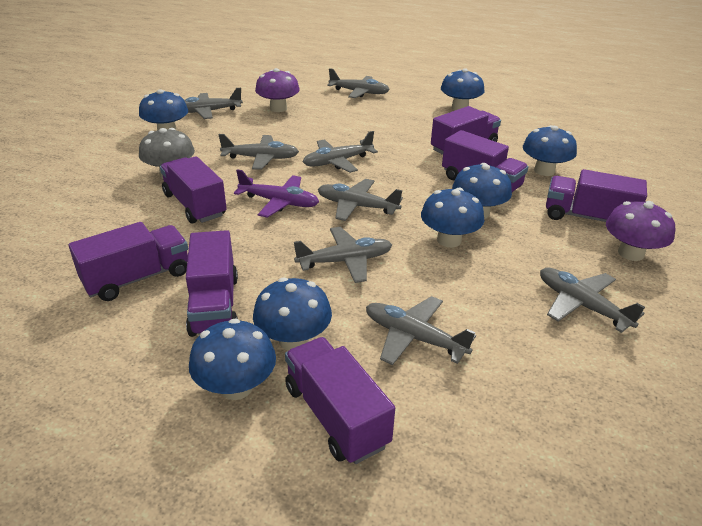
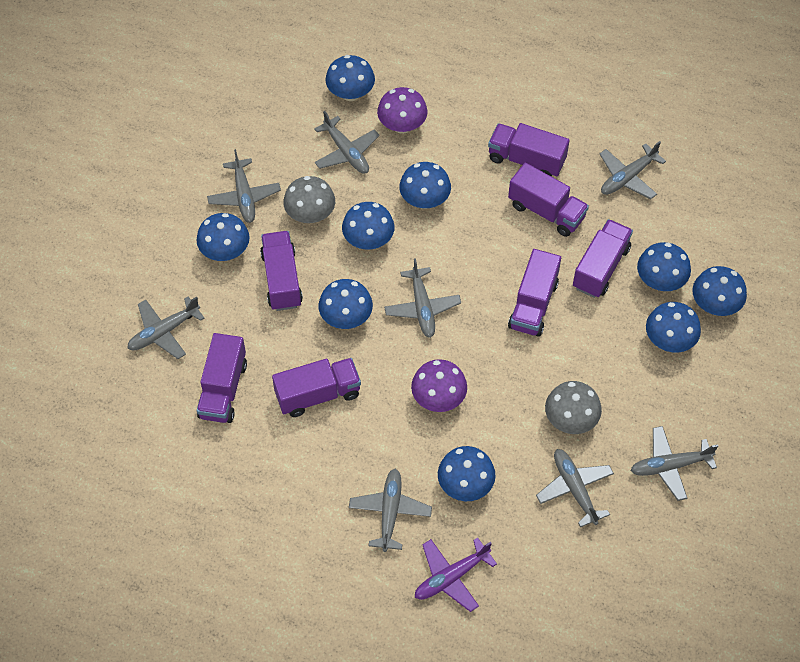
blue mushroom: 7 -> 9
grey mushroom: 1 -> 2

